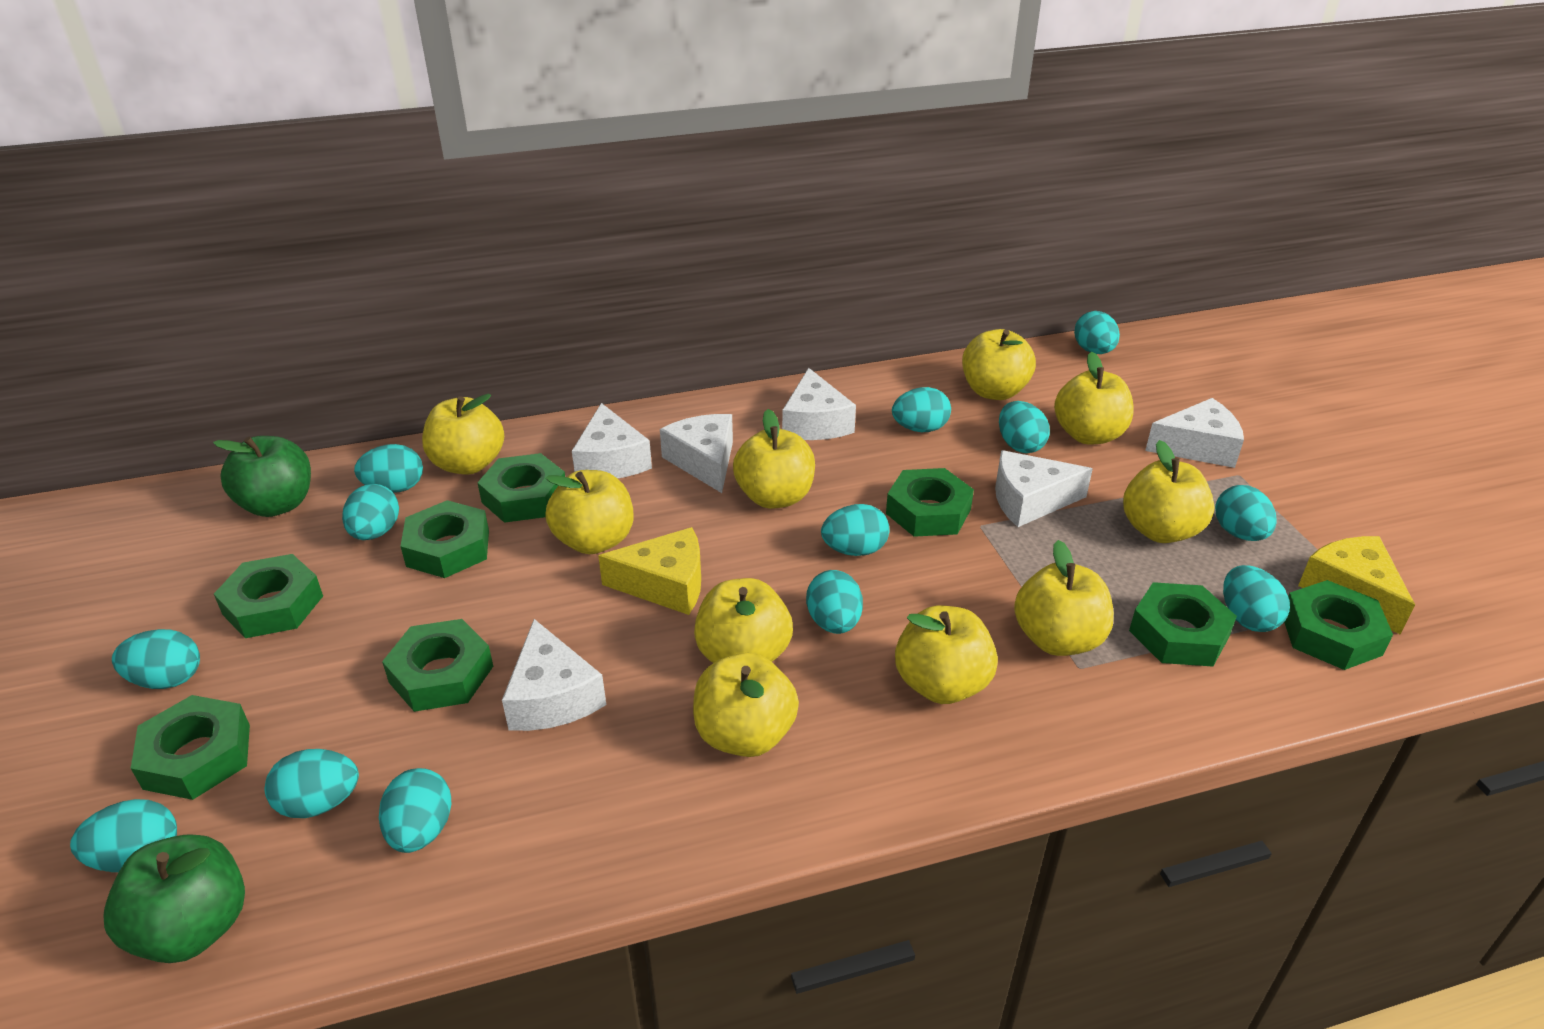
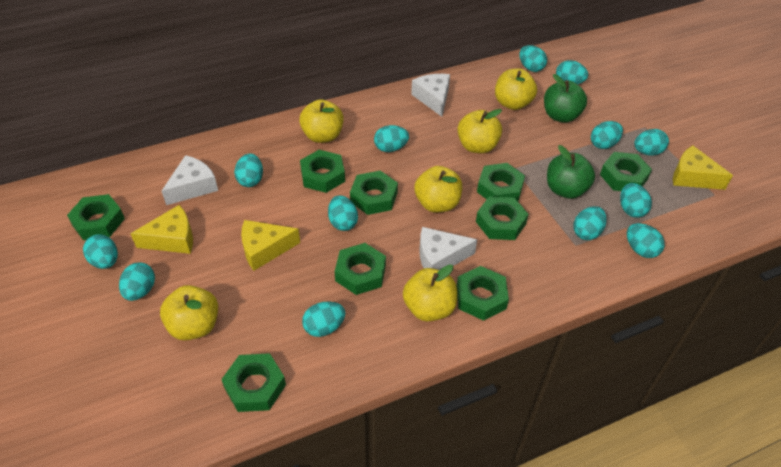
green nut: 8 -> 9
white cheese: 6 -> 3
yellow apple: 10 -> 6
yellow cheese: 2 -> 3

